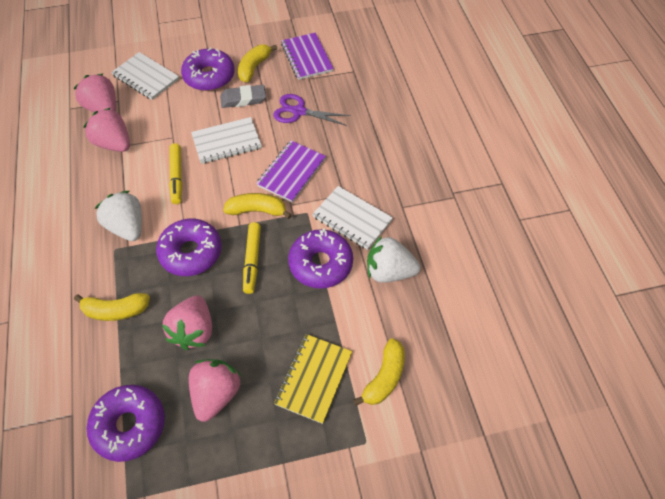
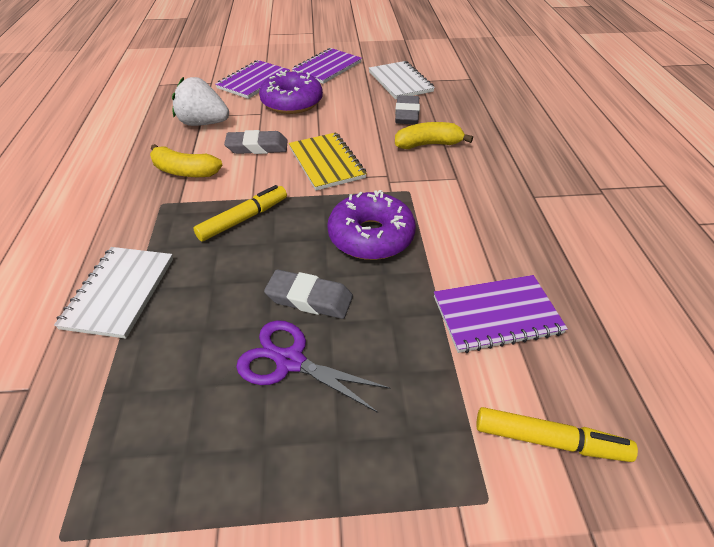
grey eraser: 1 -> 3
pink strawberry: 4 -> 0
purple donut: 4 -> 2
purple notebook: 2 -> 3
white notebook: 3 -> 2
white strawberry: 2 -> 1
yellow banana: 4 -> 2

